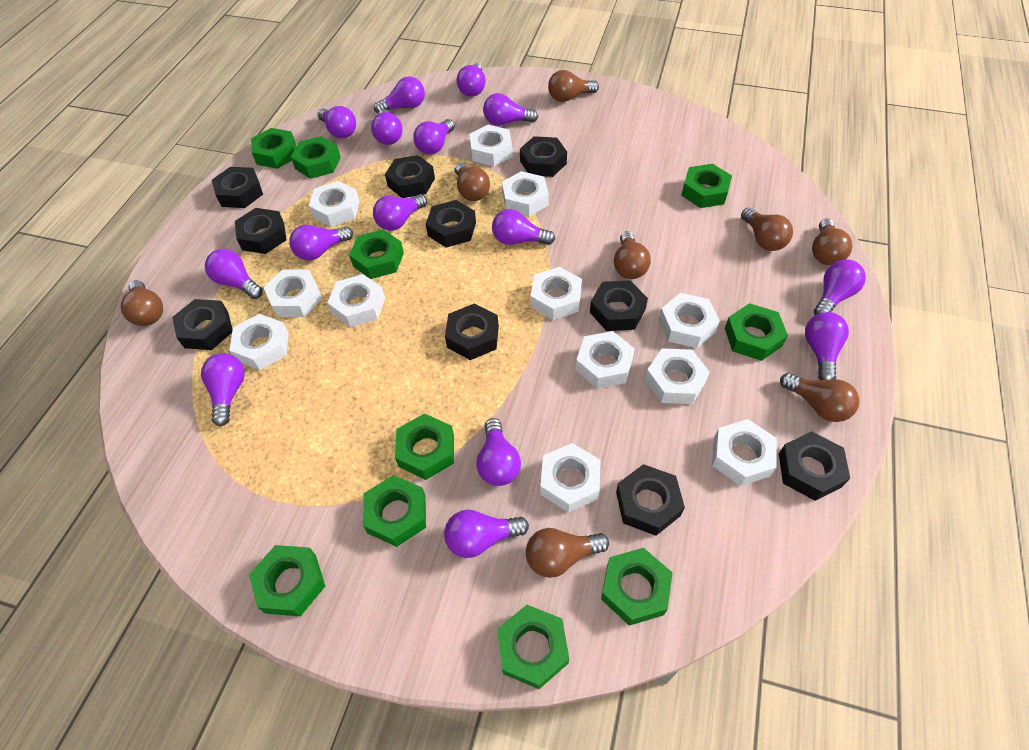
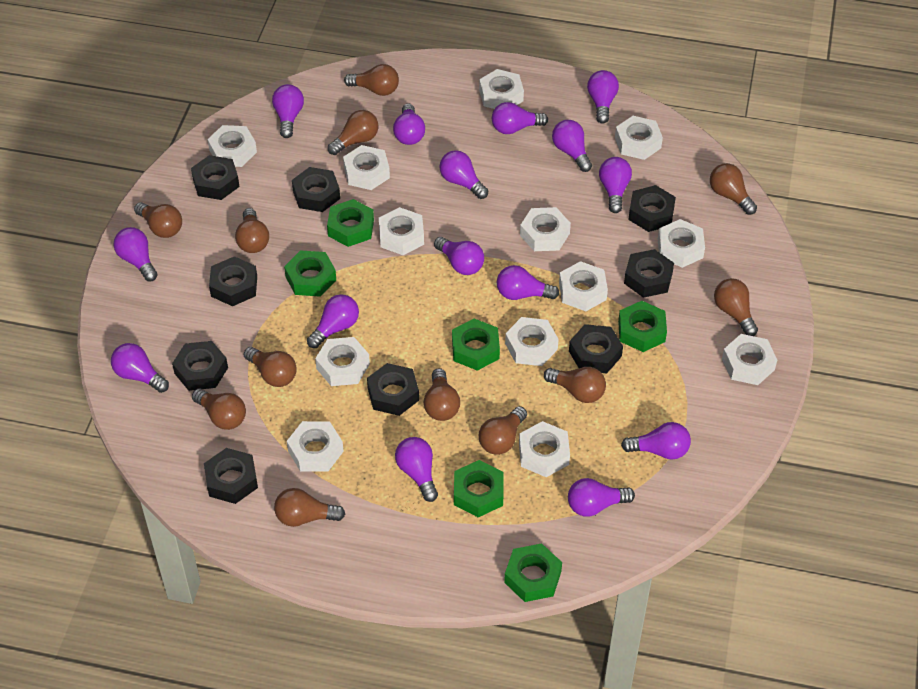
black nut: 10 -> 9
brown light bulb: 8 -> 12
green nut: 10 -> 6
white nut: 12 -> 13

